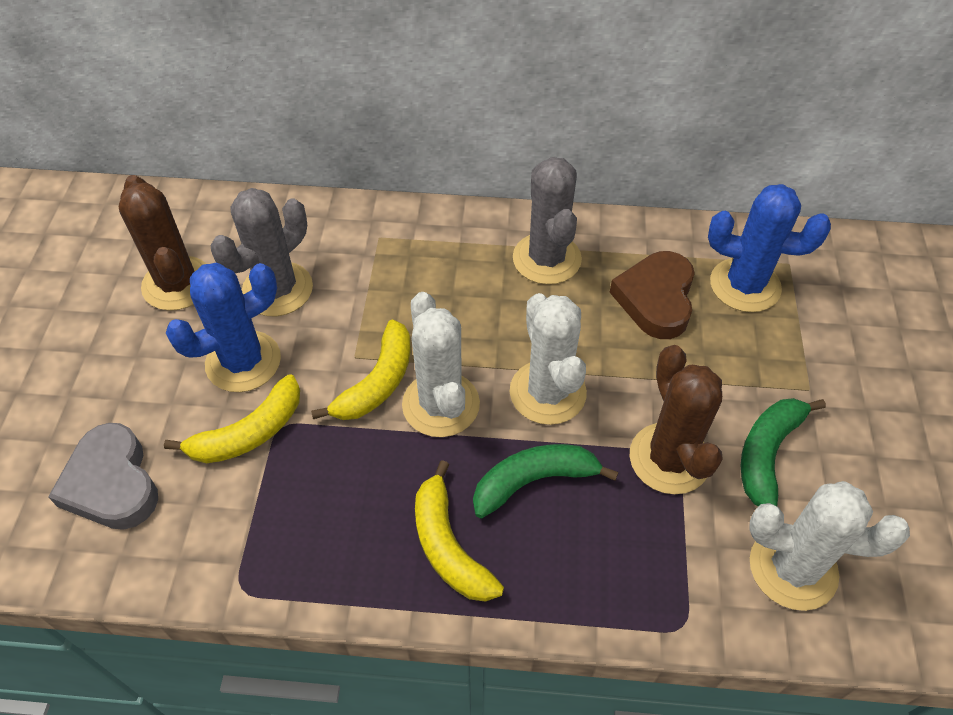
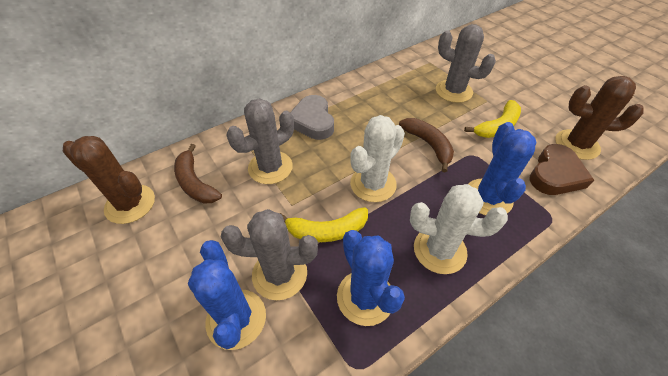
blue cactus: 2 -> 3
brown banana: 0 -> 2
green banana: 2 -> 0
grey cactus: 2 -> 3
white cactus: 3 -> 2
yellow banana: 3 -> 2

